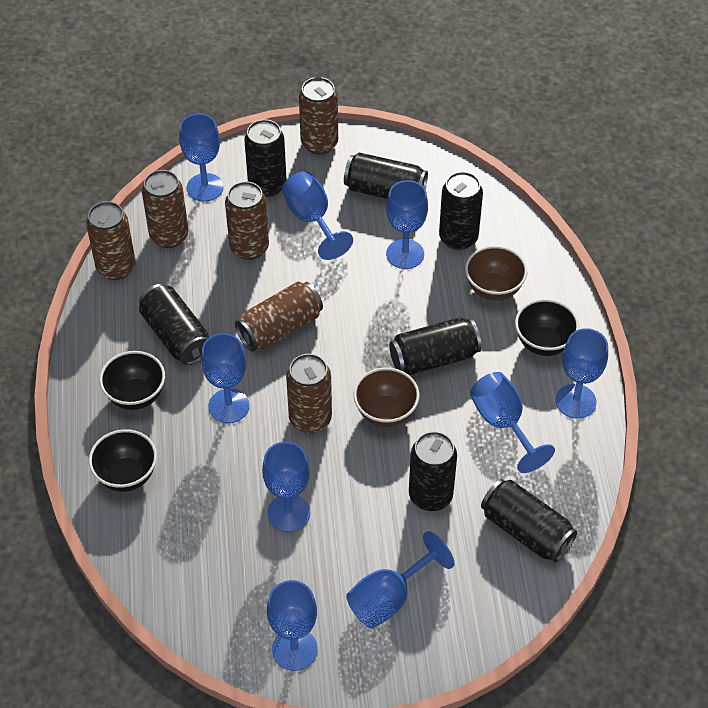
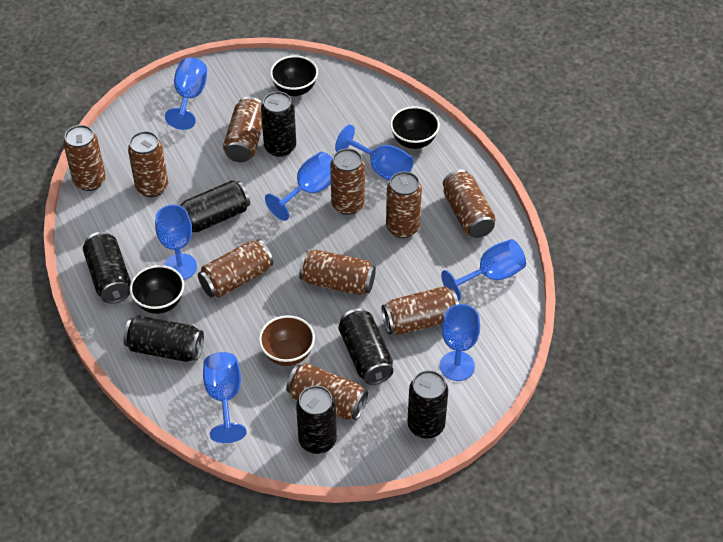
blue goblet: 9 -> 7
brown bowl: 2 -> 1
brown can: 6 -> 10

